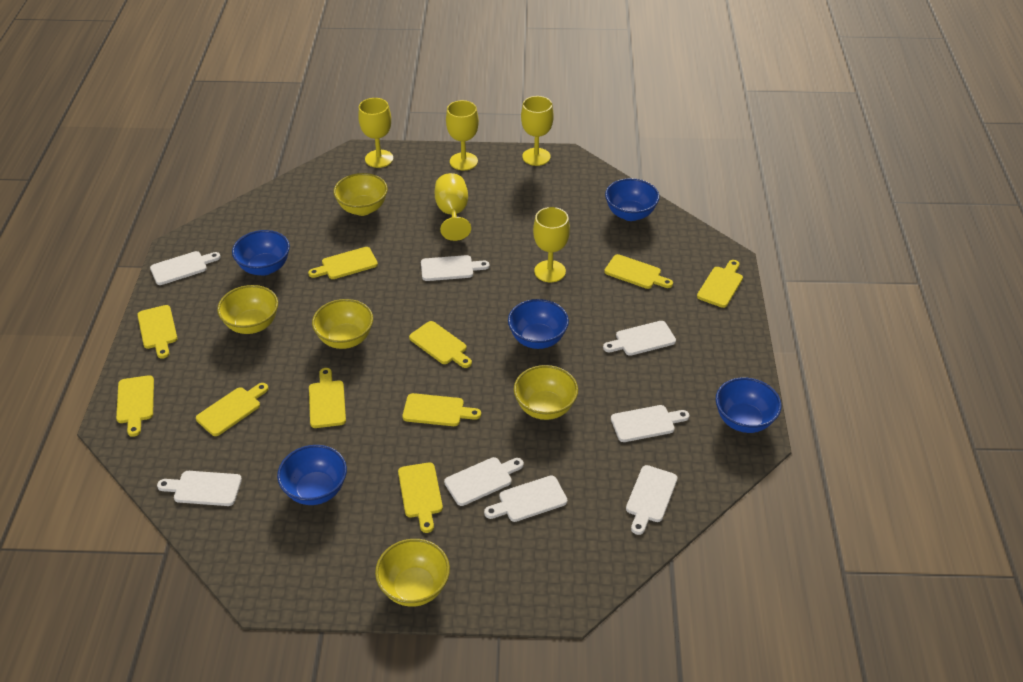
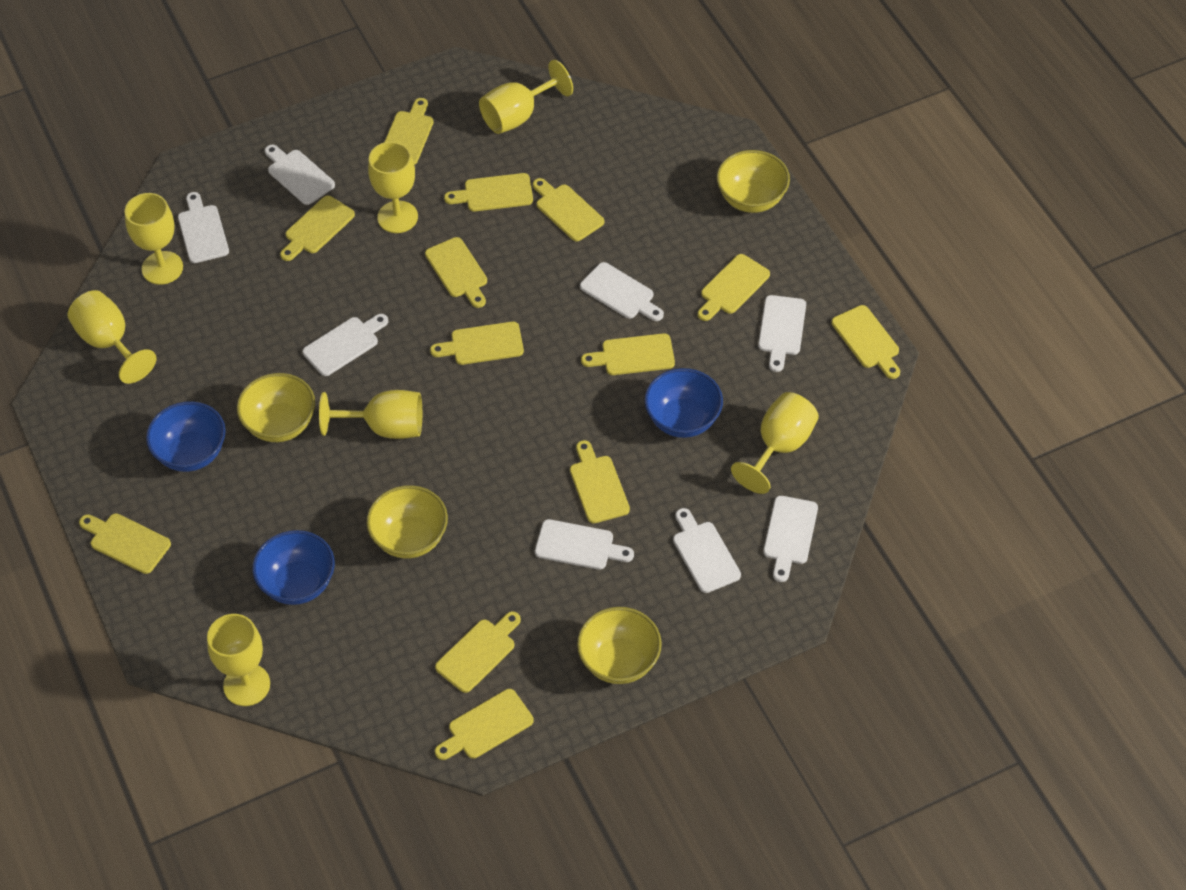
blue bowl: 5 -> 3
yellow bowl: 5 -> 4
yellow cutting board: 10 -> 13
yellow goblet: 5 -> 7

